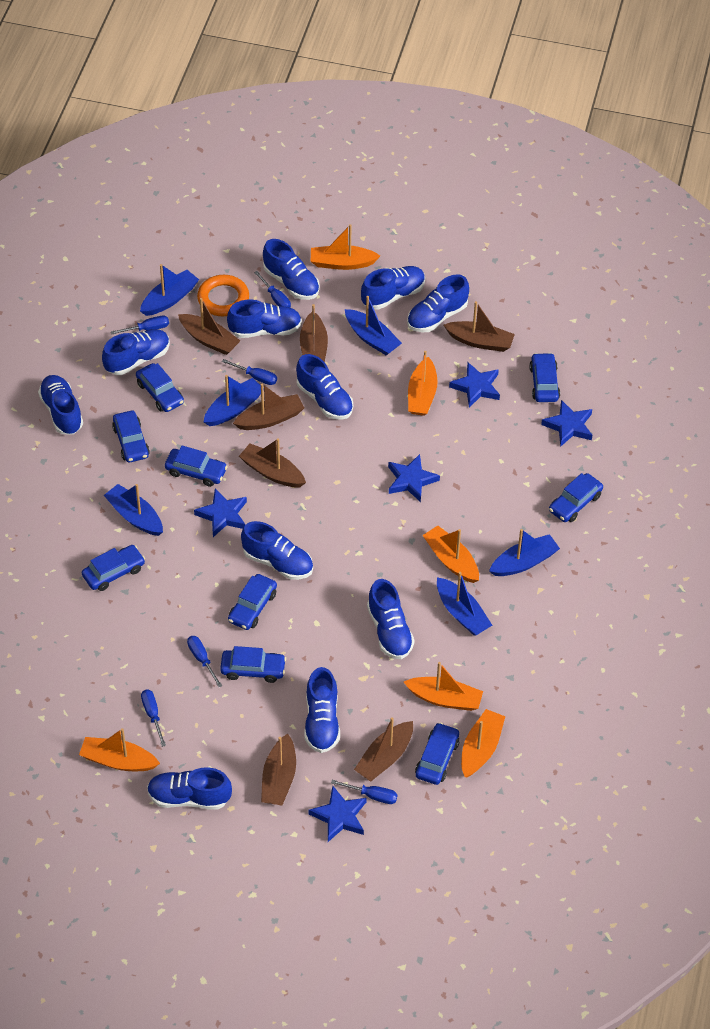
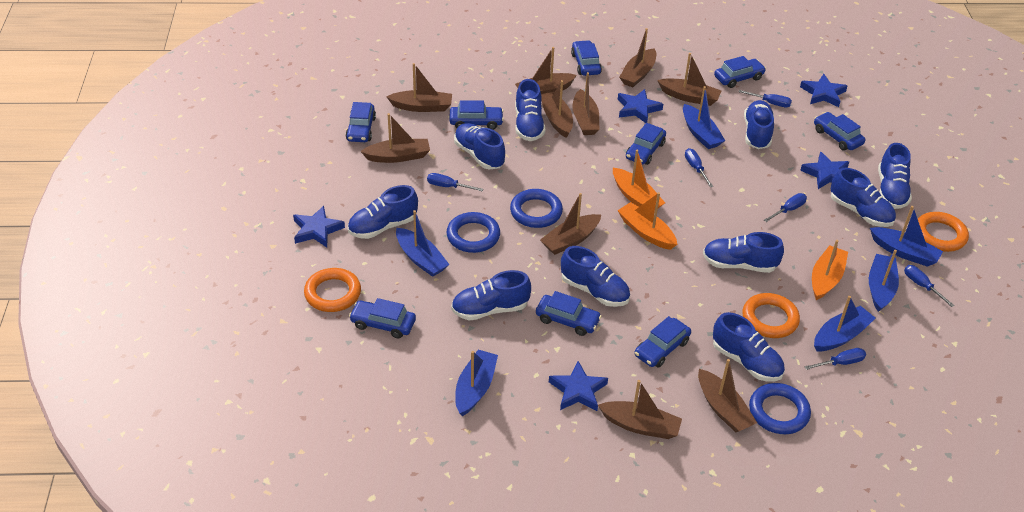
blue ring: 0 -> 3
blue shoe: 11 -> 10
brown boat: 7 -> 10
orange boat: 6 -> 3
orange ring: 1 -> 3

